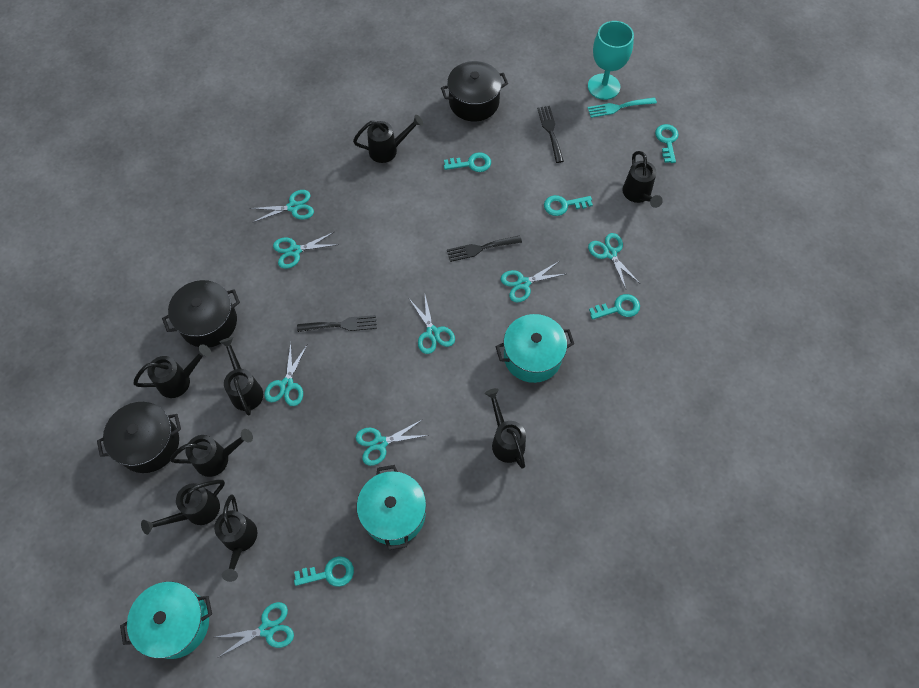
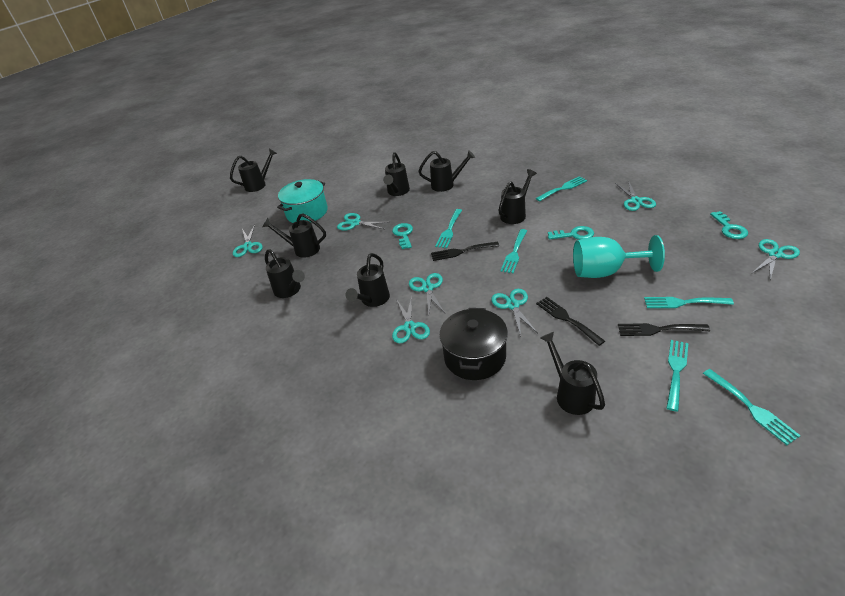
black pot: 3 -> 1
turquoise fork: 1 -> 6
turquoise key: 5 -> 3
turquoise pot: 3 -> 1
turquoise scissors: 8 -> 7

